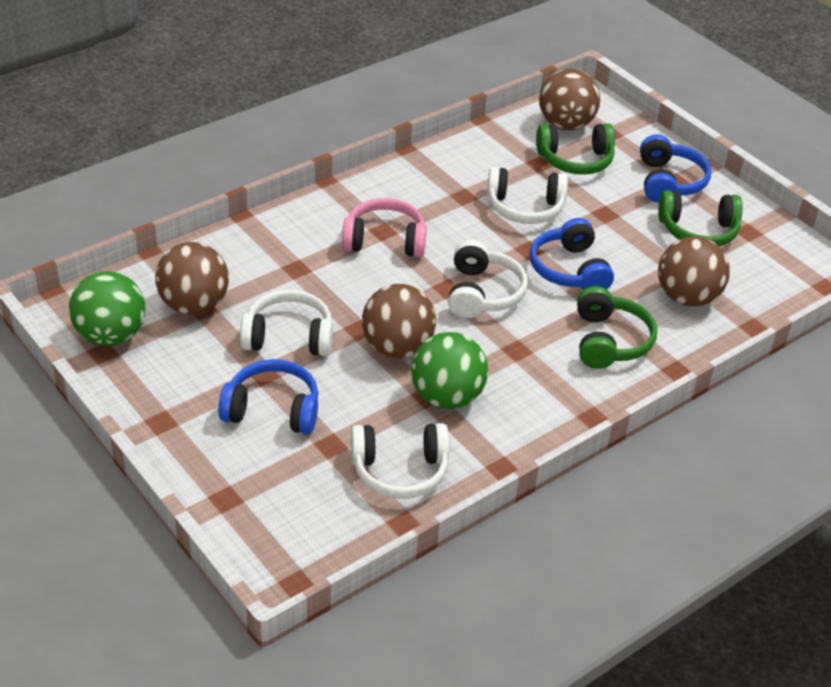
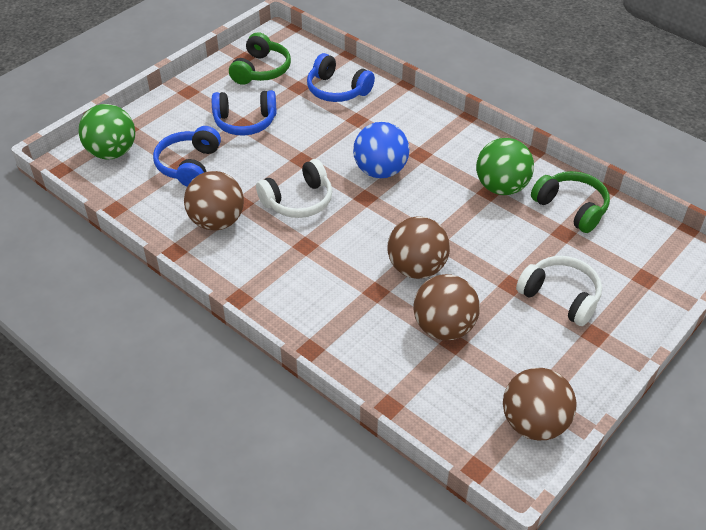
blue ball: 0 -> 1
green headphones: 3 -> 2
pink headphones: 1 -> 0
white headphones: 4 -> 2

